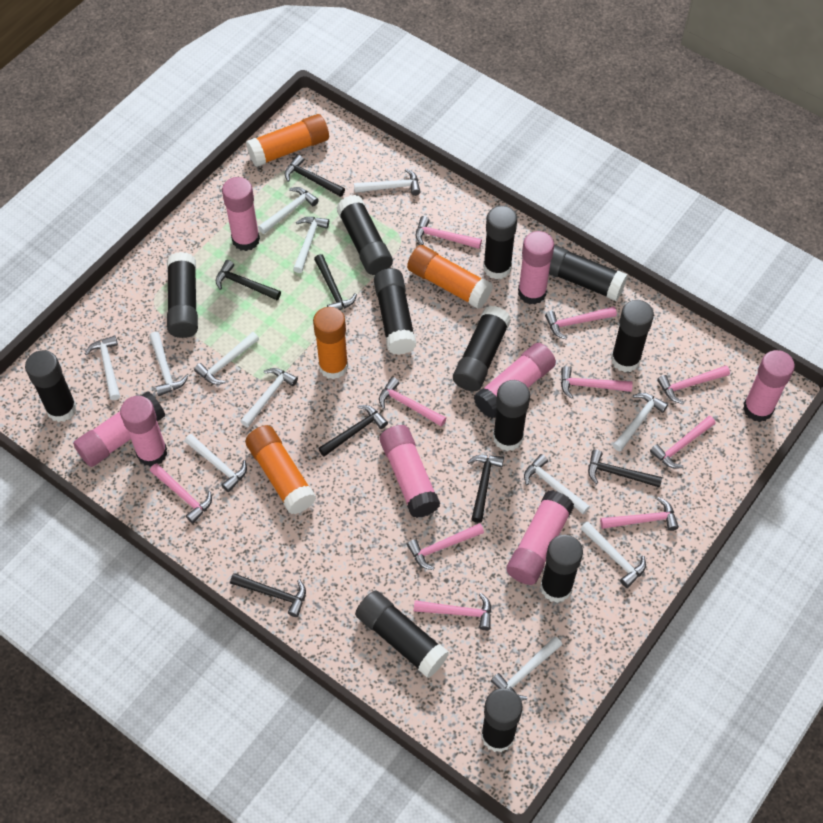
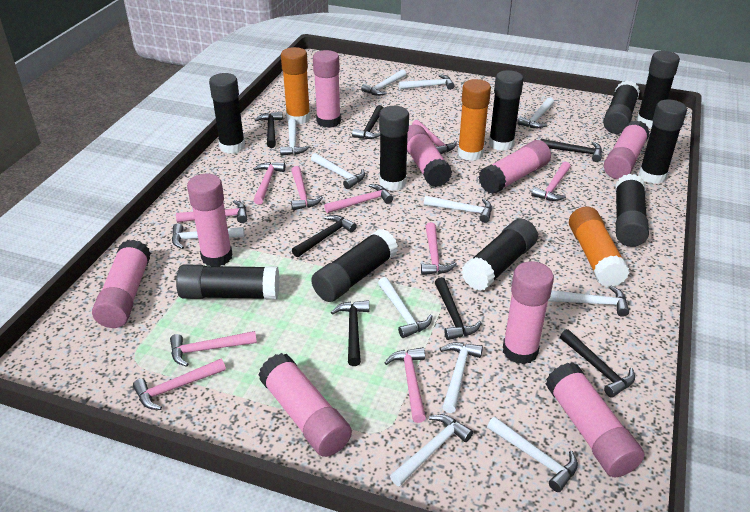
black glue stick: 12 -> 10
orange glue stick: 4 -> 3
pink glue stick: 8 -> 9

